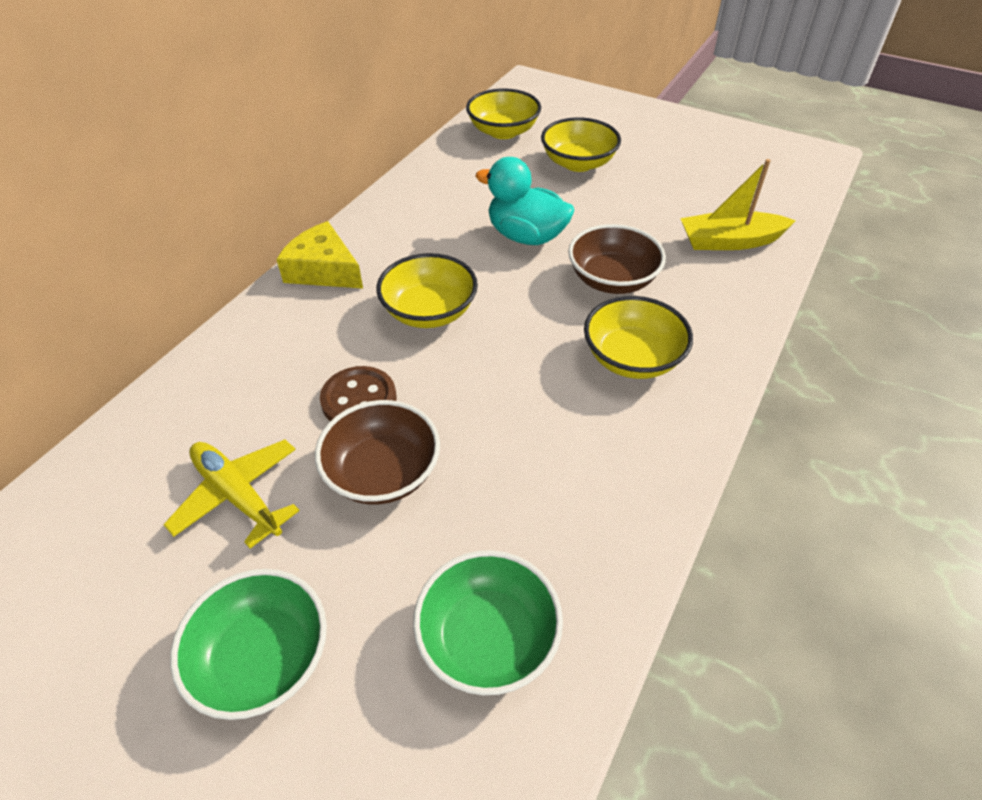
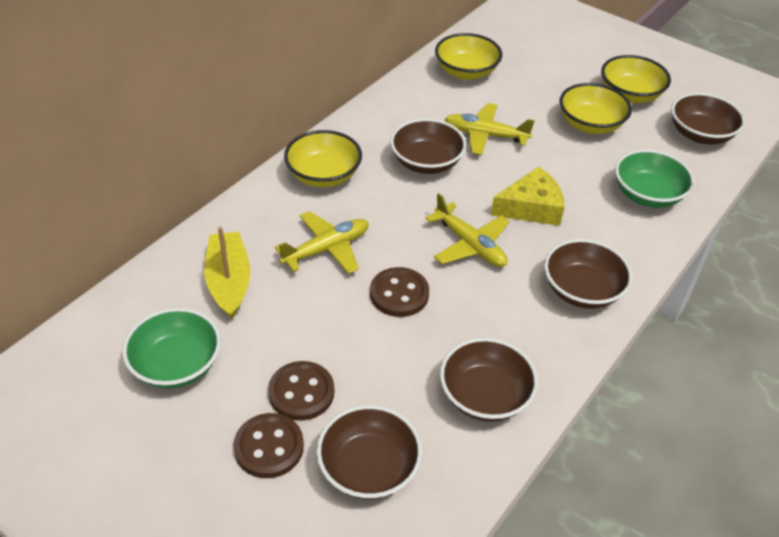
brown bowl: 2 -> 5
brown button: 1 -> 3
turquoise duck: 1 -> 0
yellow plane: 1 -> 3

